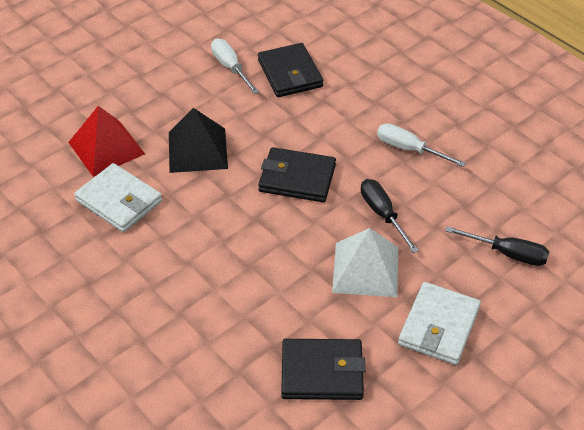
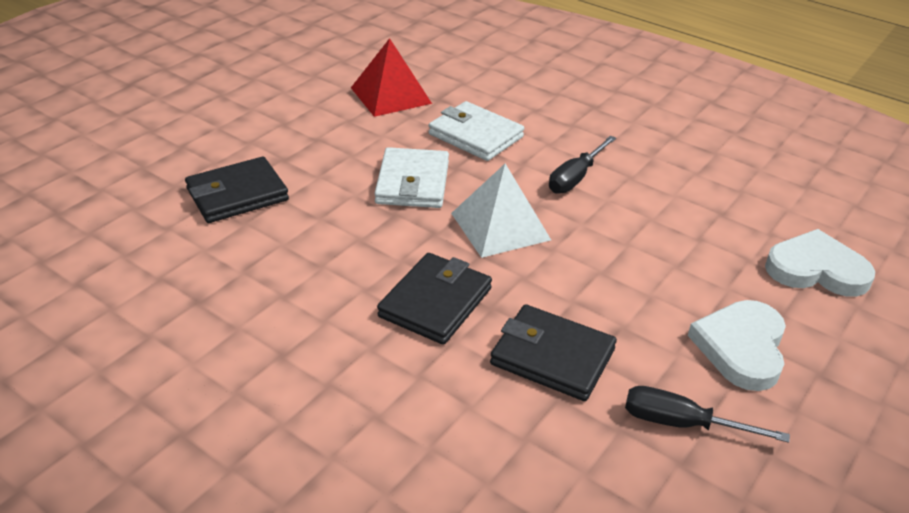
black pyramid: 1 -> 0
white heart: 0 -> 2
white screwdriver: 2 -> 0

